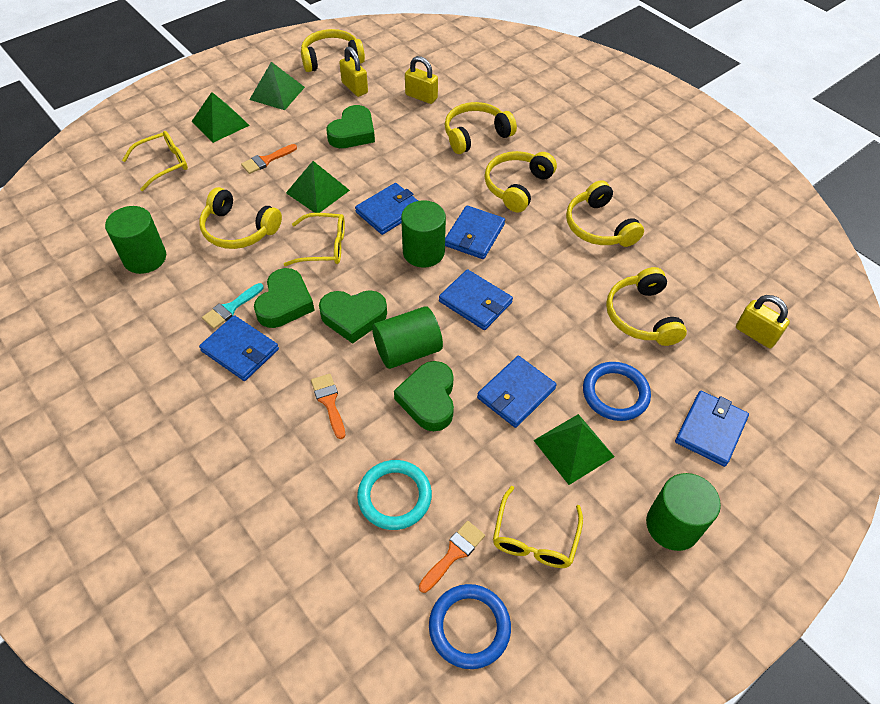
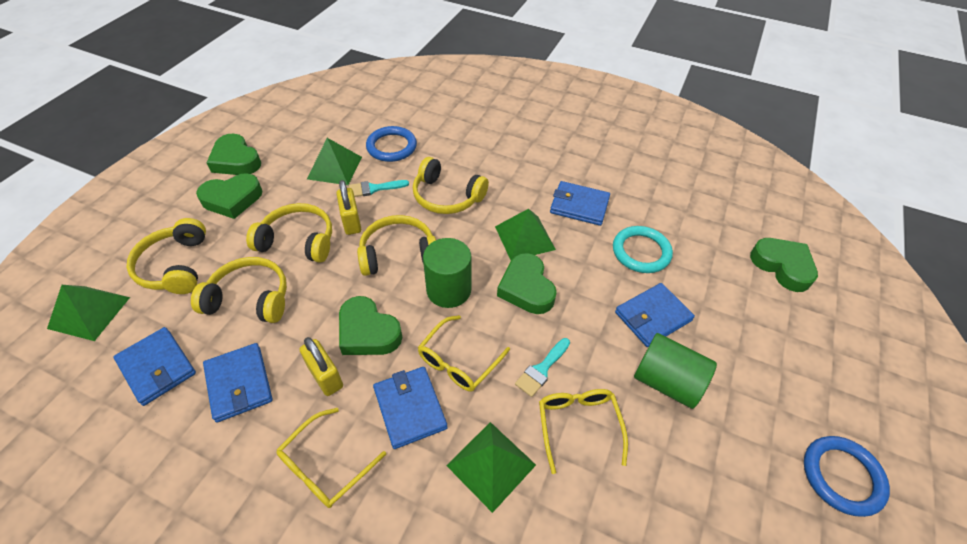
blue wallet: 6 -> 5
green cylinder: 4 -> 2
green heart: 4 -> 5
orange brush: 3 -> 0
turquoise brush: 1 -> 2
yellow headphones: 6 -> 5
yellow padlock: 3 -> 2

